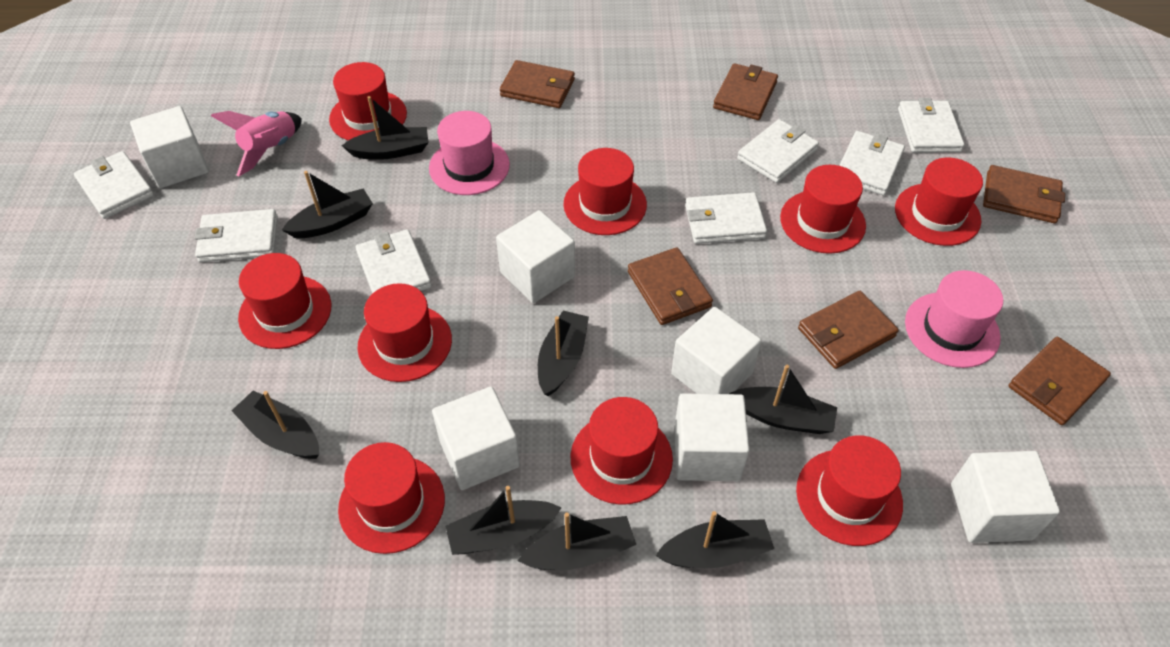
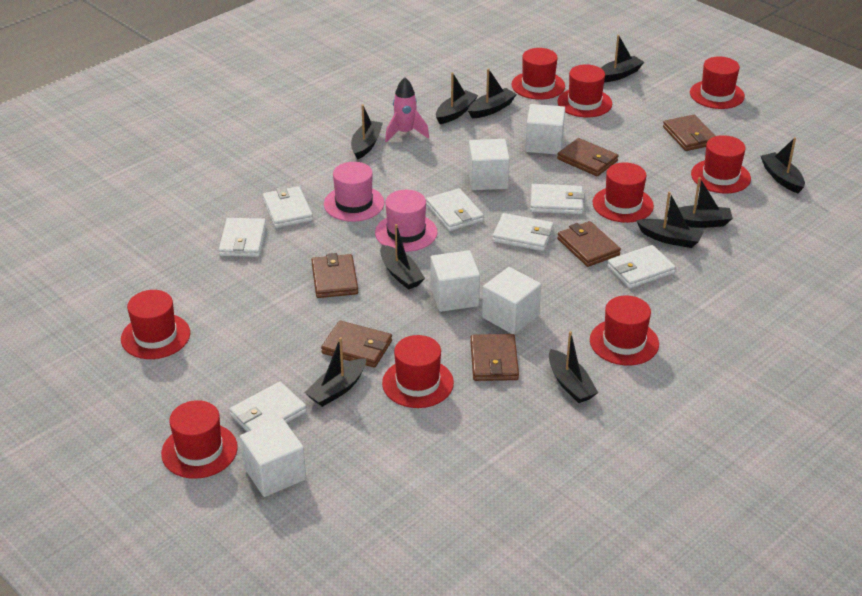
black boat: 8 -> 10
white cube: 6 -> 5

